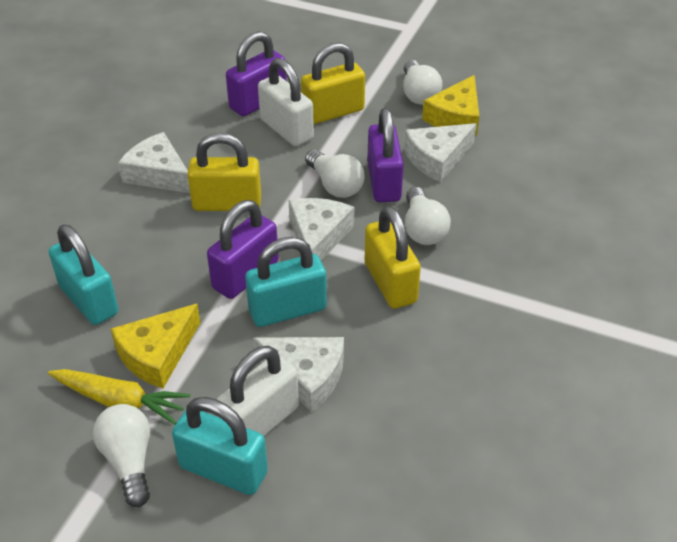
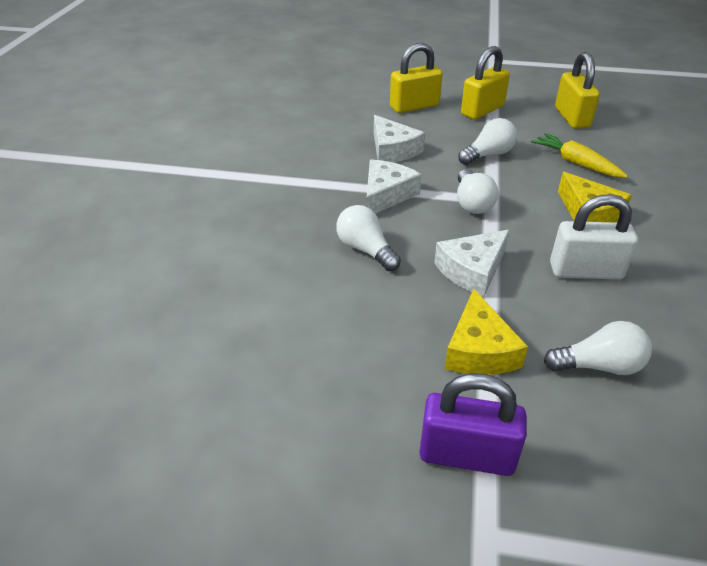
purple padlock: 3 -> 1
turquoise padlock: 3 -> 0
white cheese: 4 -> 3
white padlock: 2 -> 1

